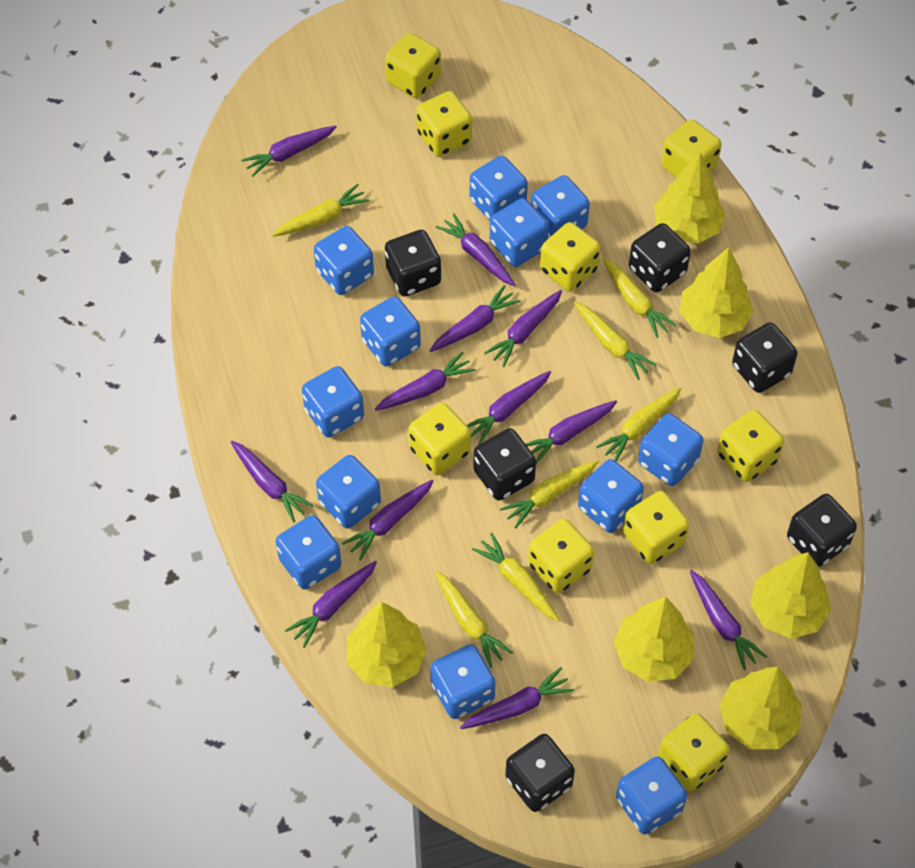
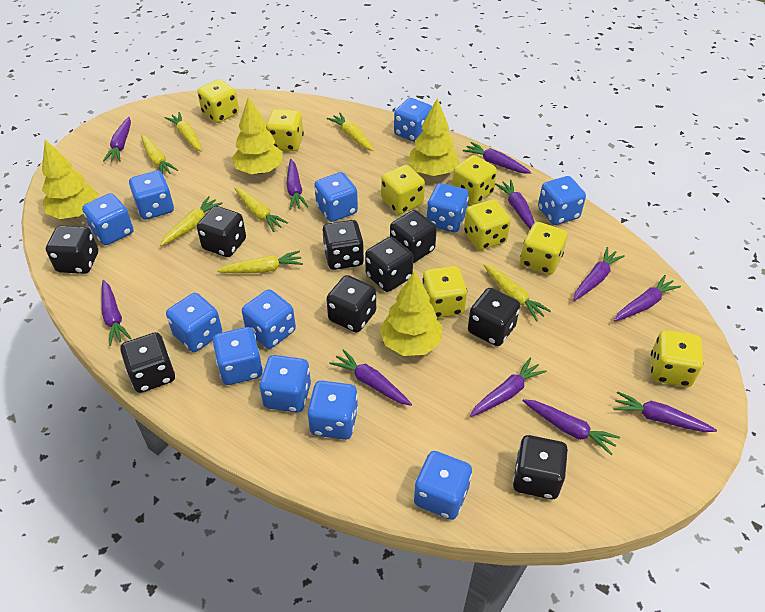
black dice: 6 -> 9
purple carrot: 12 -> 11
yellow dice: 9 -> 8
yellow tree: 6 -> 4

